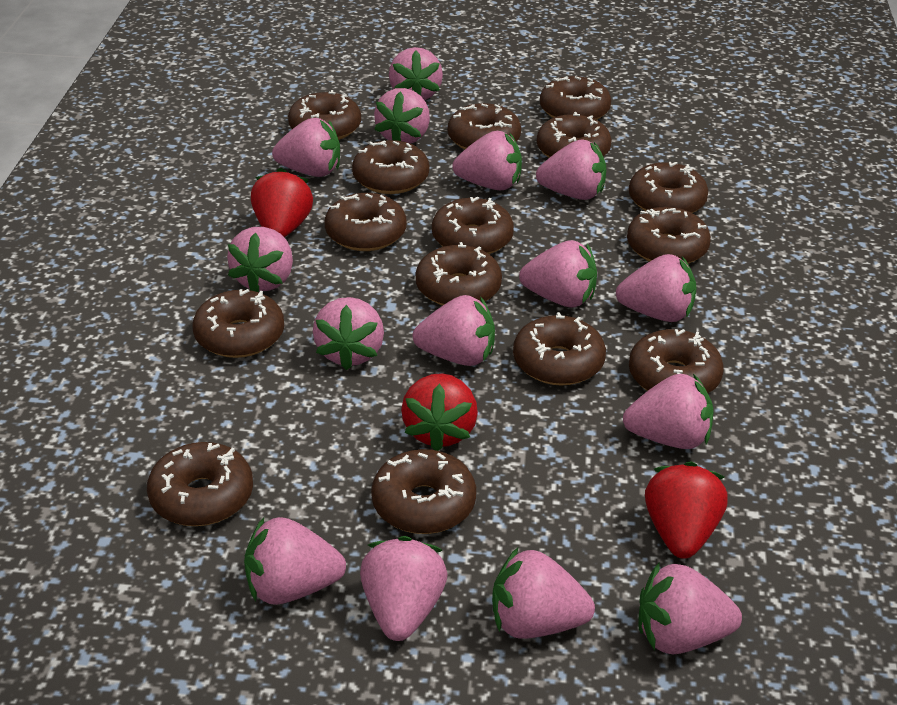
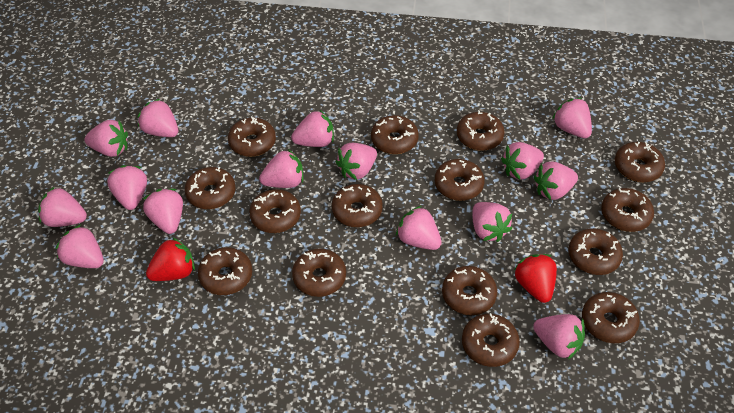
red strawberry: 3 -> 2

